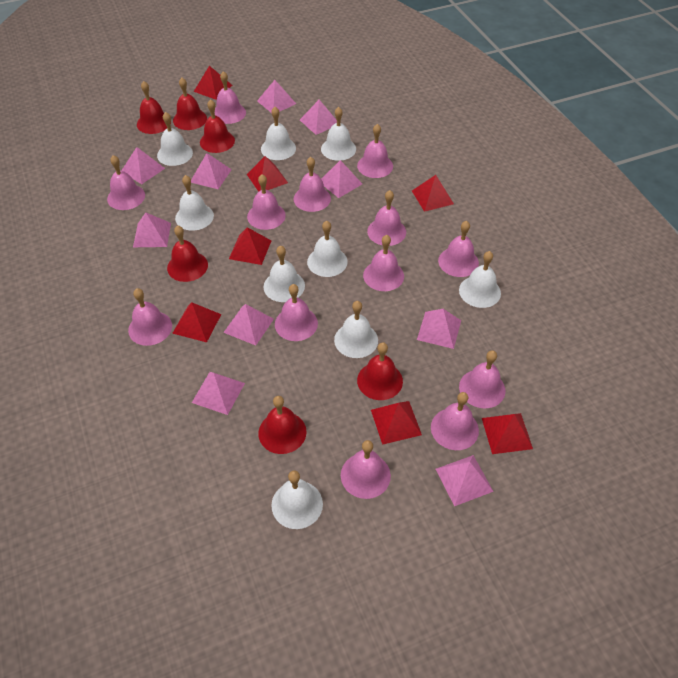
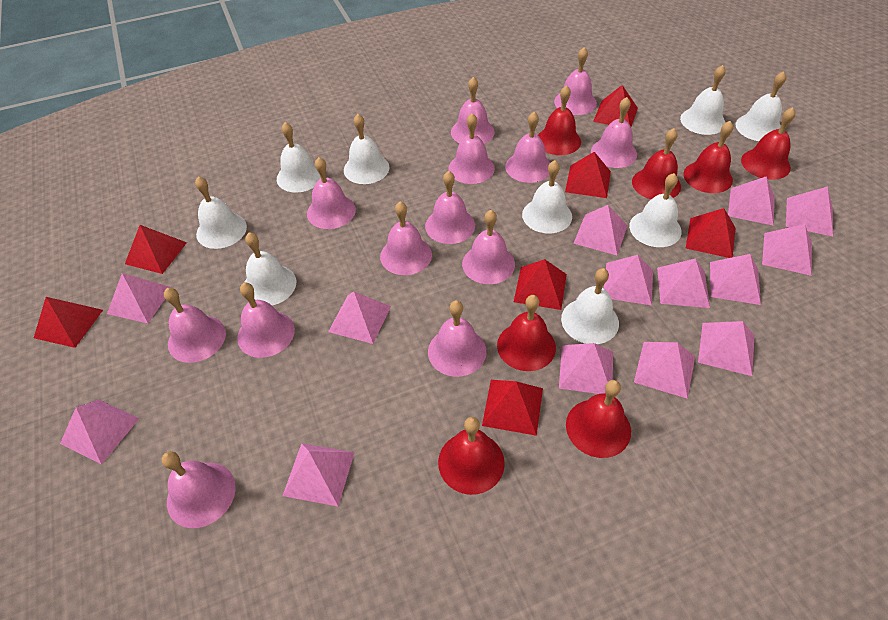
pink pyramid: 10 -> 14
red bell: 6 -> 7

